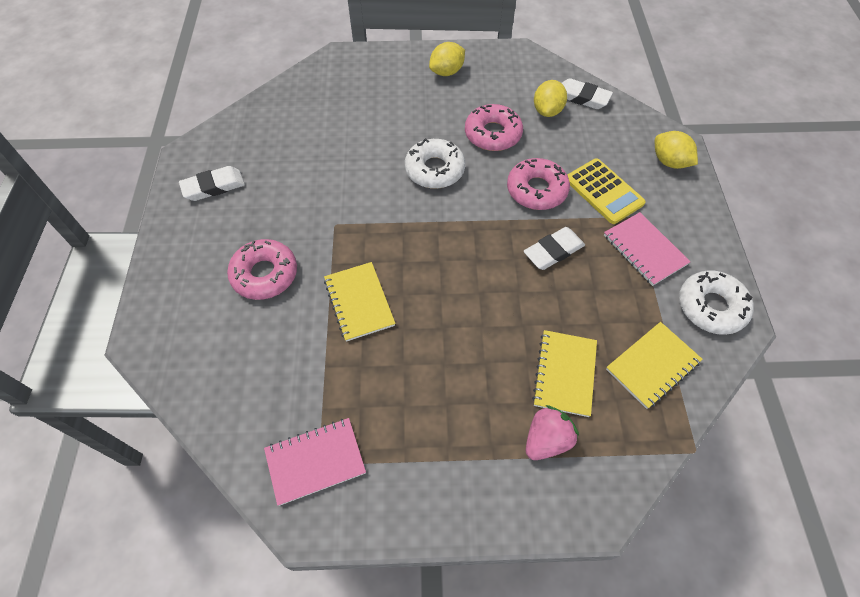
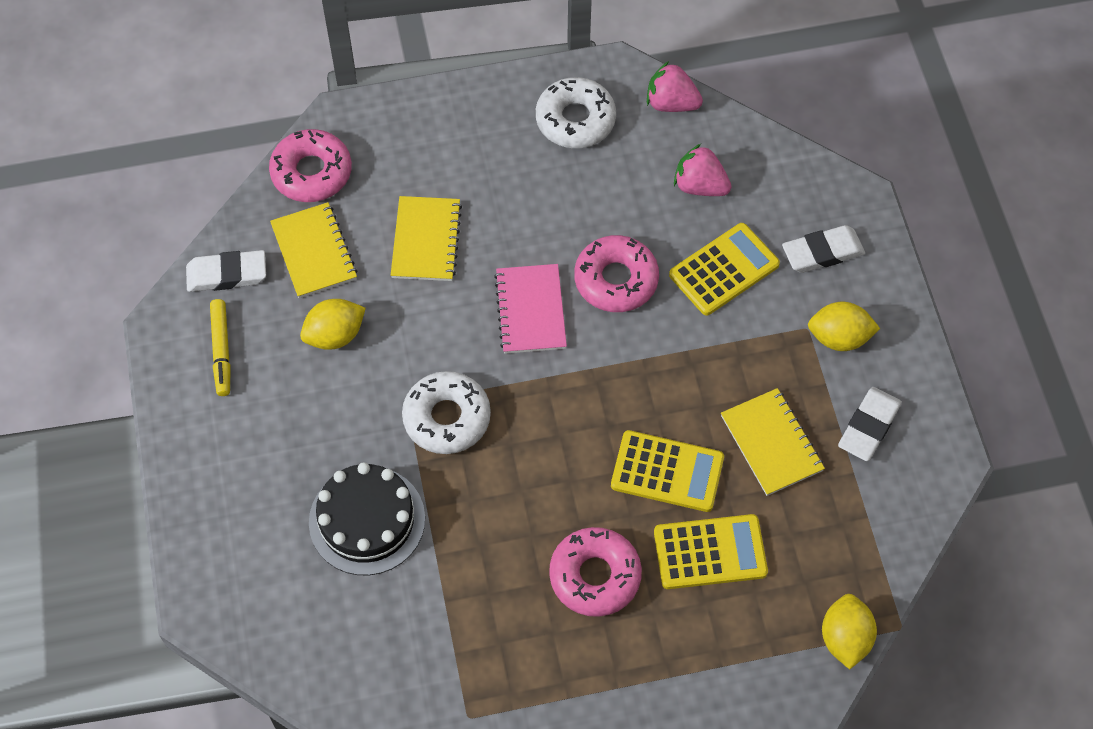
black cake: 0 -> 1
pink notebook: 2 -> 1
pink strawberry: 1 -> 2
yellow calculator: 1 -> 3
yellow marker: 0 -> 1

